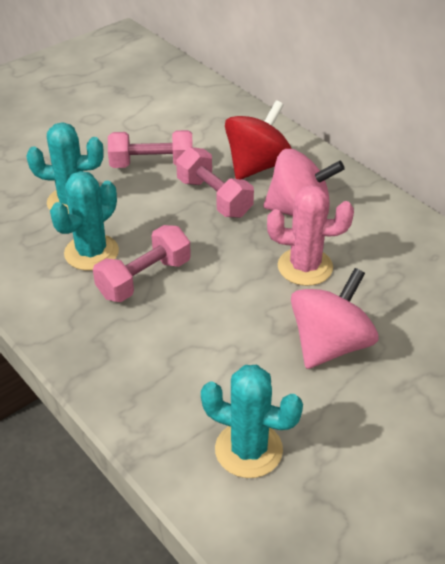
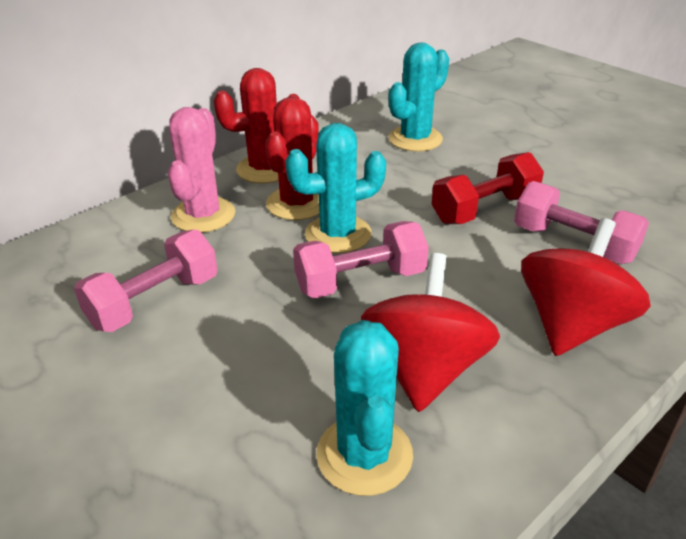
pink spinning top: 2 -> 0
red cactus: 0 -> 2
red dumbbell: 0 -> 1
red spinning top: 1 -> 2

